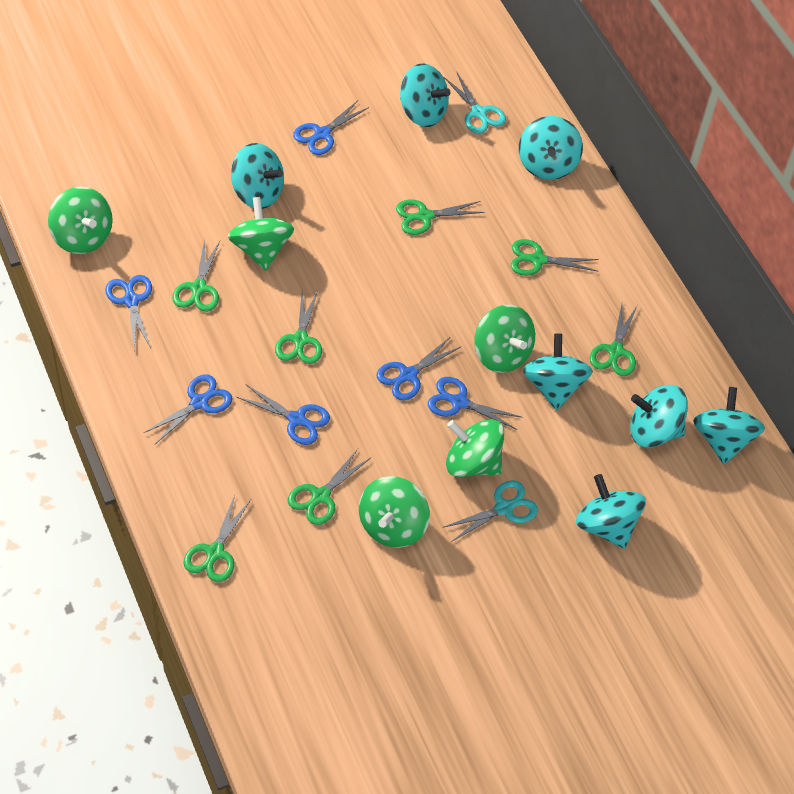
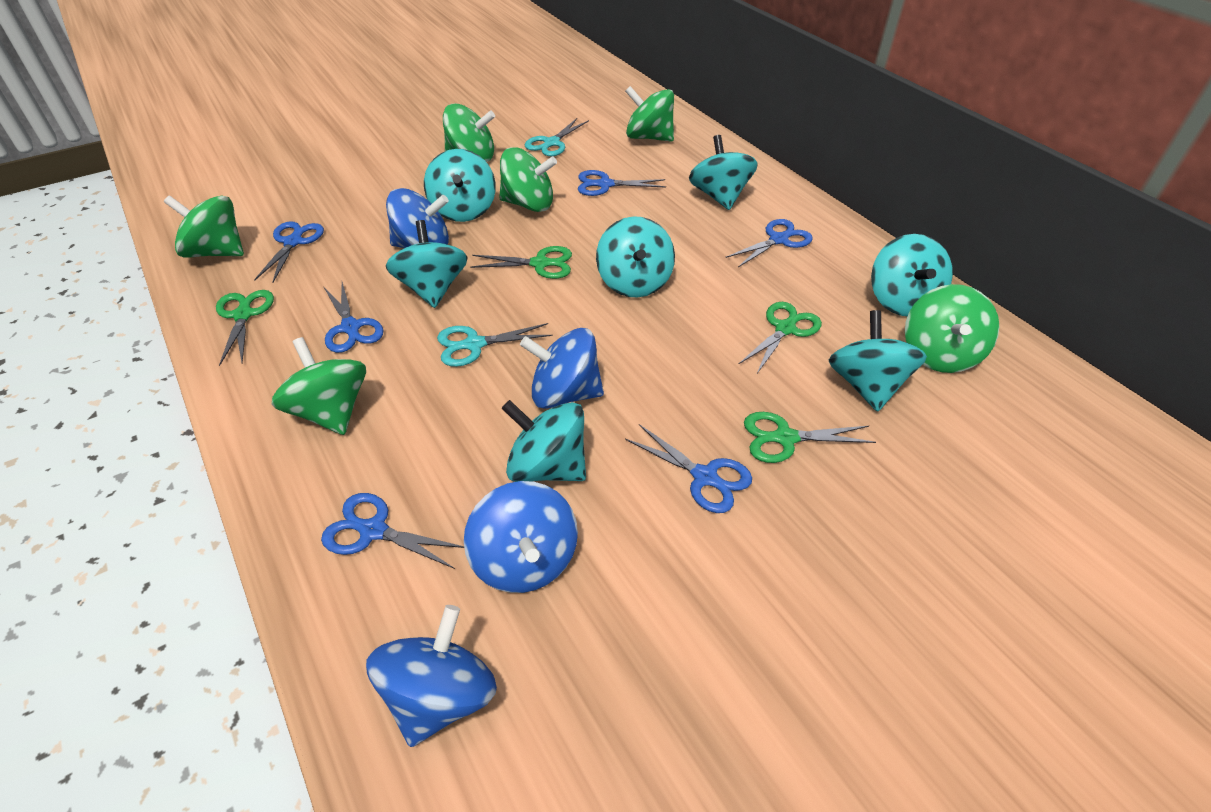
blue spinning top: 0 -> 4
green scissors: 7 -> 4
green spinning top: 5 -> 6

